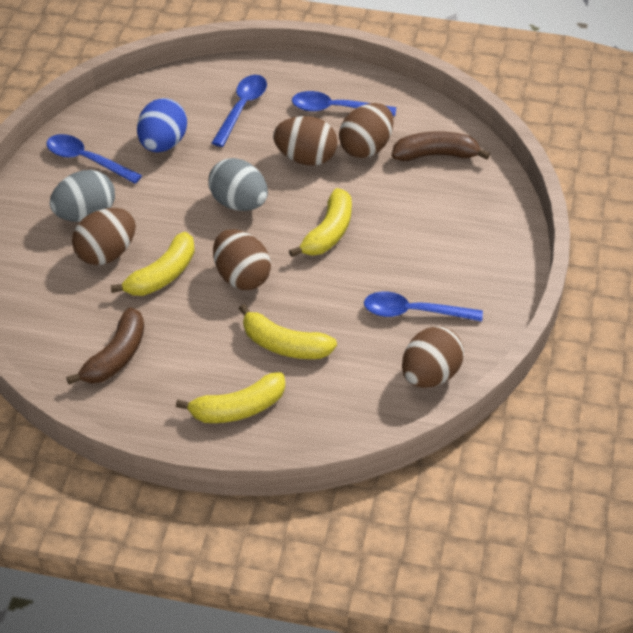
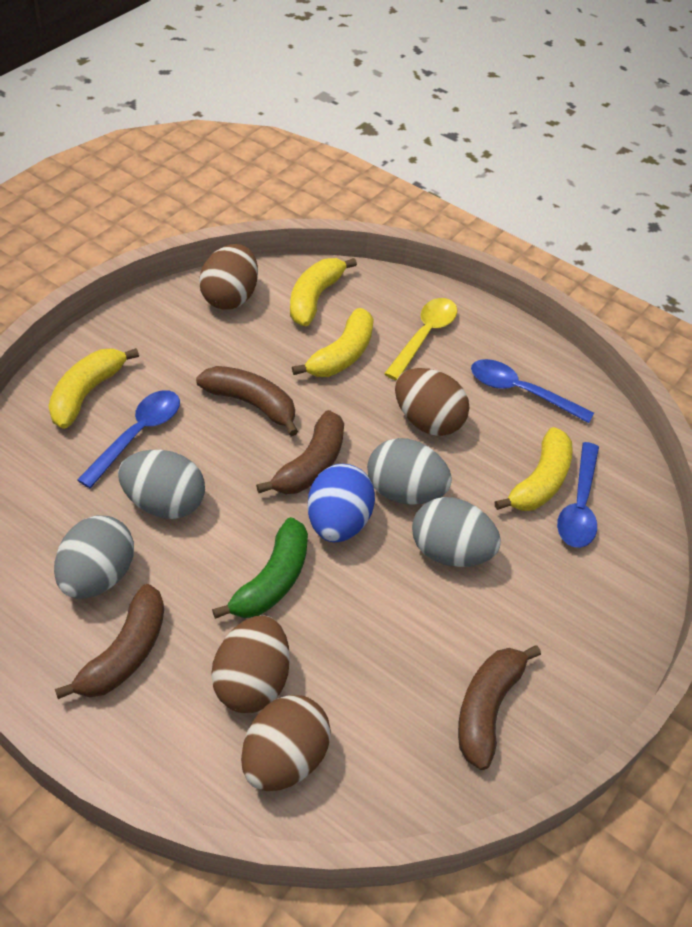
blue spoon: 4 -> 3
brown banana: 2 -> 4
brown egg: 5 -> 4
green banana: 0 -> 1
grey egg: 2 -> 4
yellow spoon: 0 -> 1

